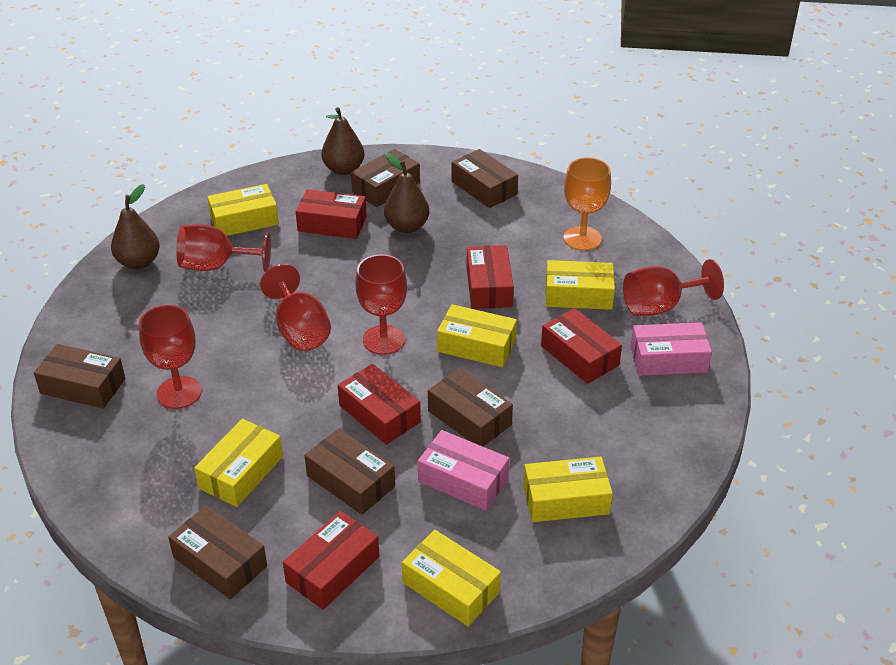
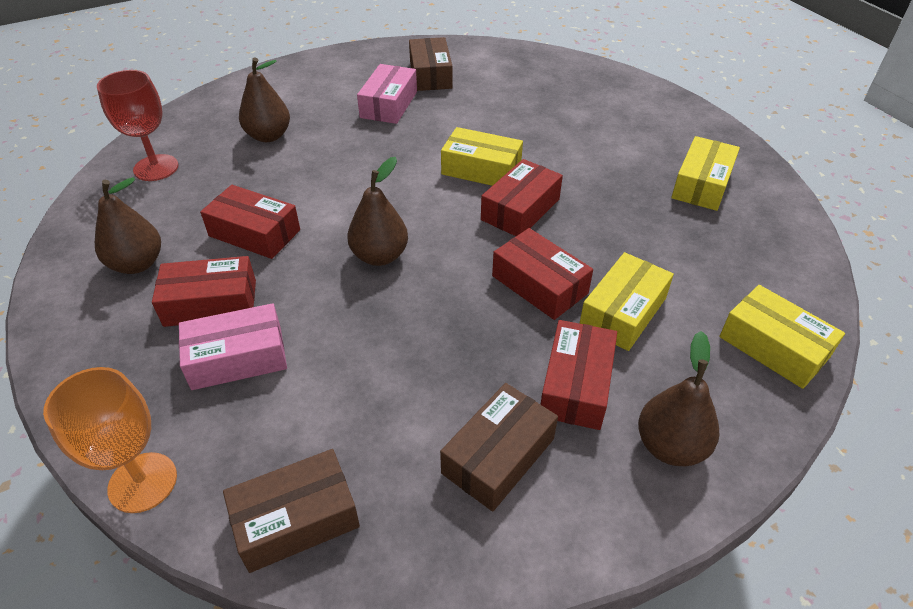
brown box: 6 -> 3
brown pear: 3 -> 4
red goblet: 5 -> 1
yellow box: 6 -> 4

